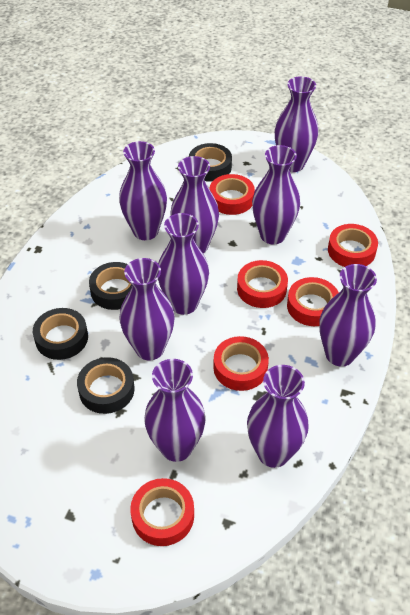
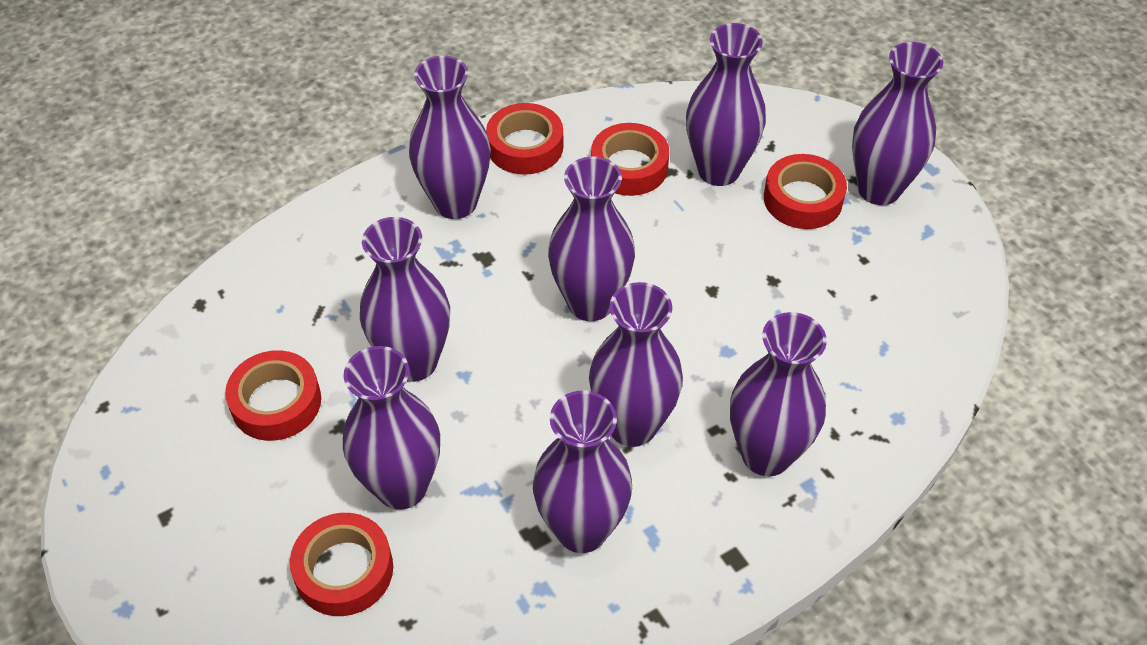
black tape: 4 -> 0
red tape: 6 -> 5

